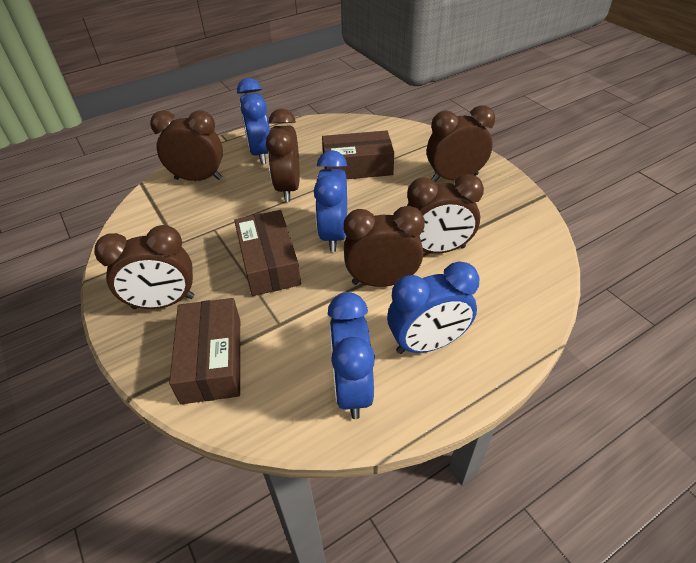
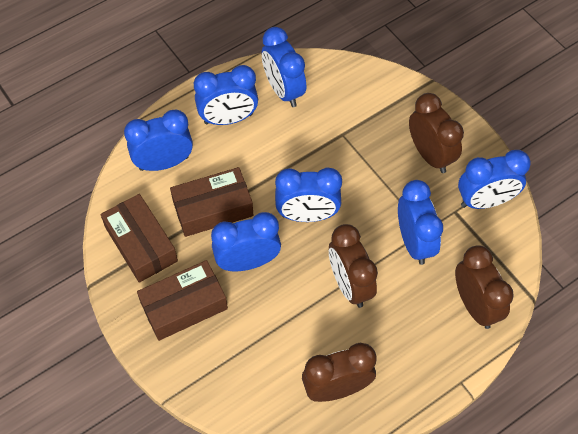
blue clock: 4 -> 7
brown clock: 6 -> 4

